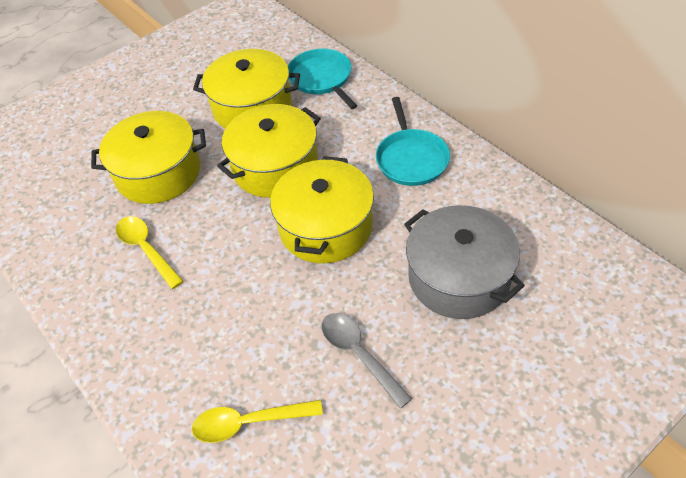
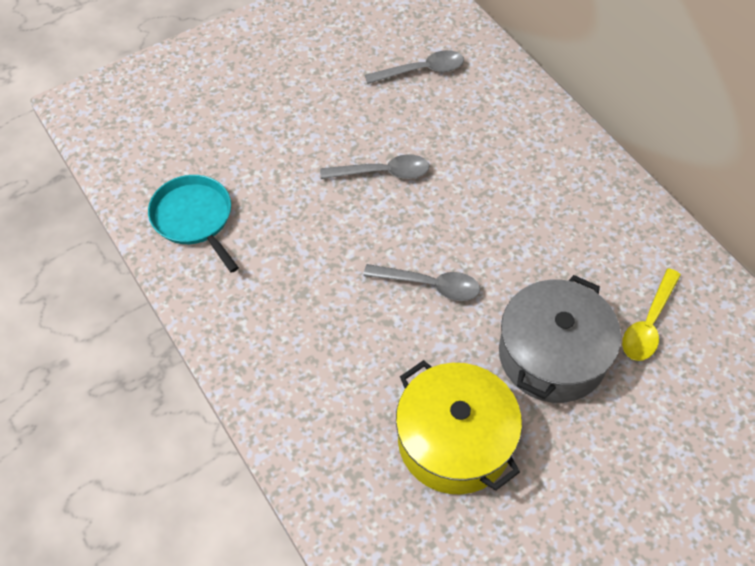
grey spoon: 1 -> 3
turquoise pan: 2 -> 1
yellow pot: 4 -> 1
yellow spoon: 2 -> 1

